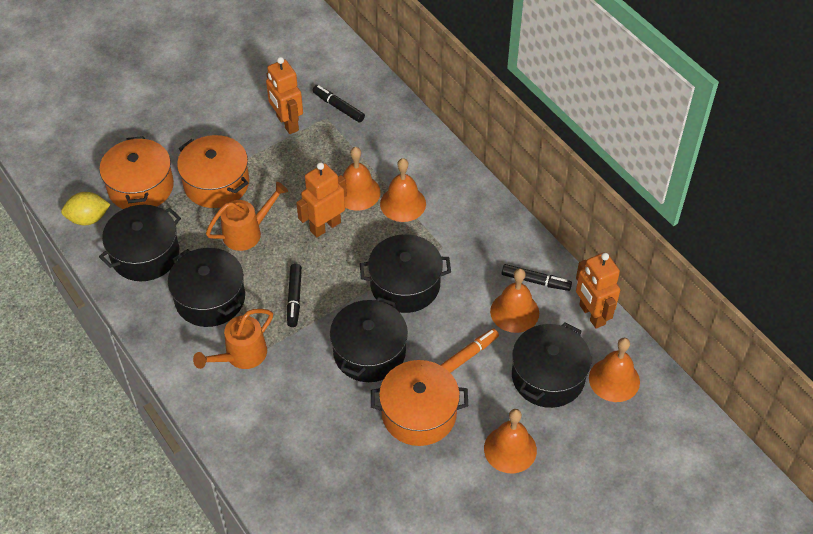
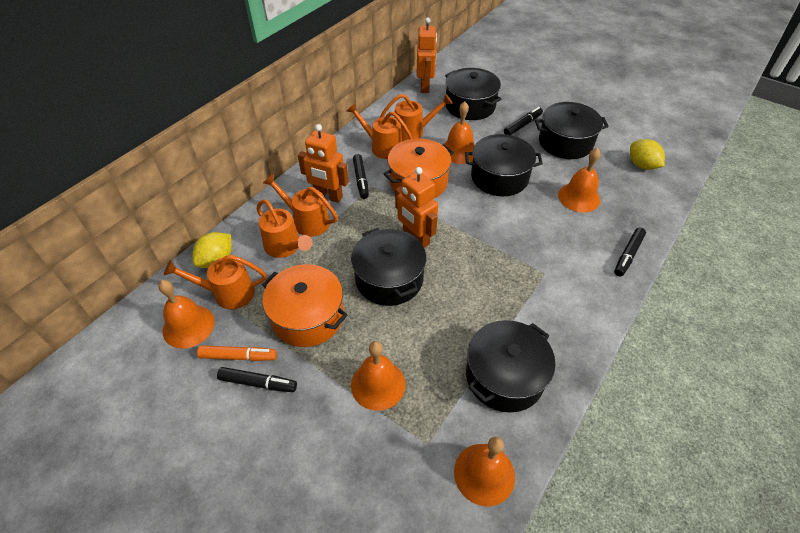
black marker: 3 -> 4
orange pot: 3 -> 2
orange watering can: 2 -> 5
yellow lemon: 1 -> 2

